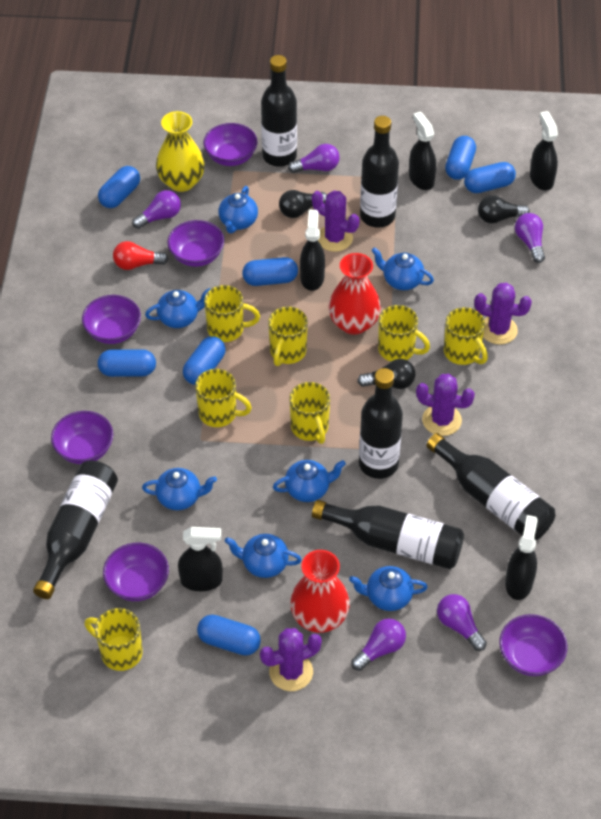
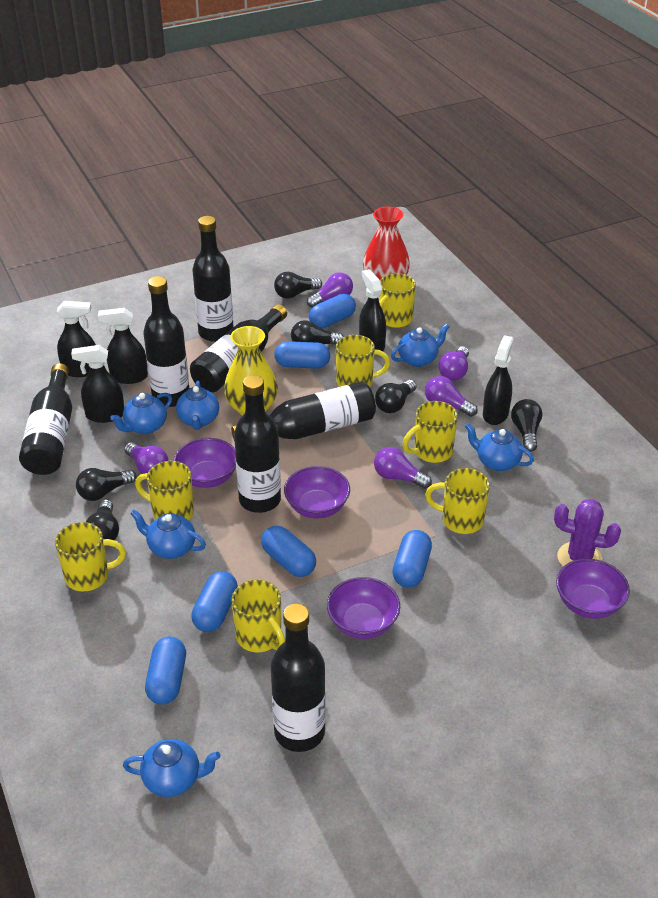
black bottle: 6 -> 7
black light bulb: 3 -> 6
blue capsule: 7 -> 6
blue teapot: 7 -> 6
purple bowl: 6 -> 4
purple cactus: 4 -> 1
red light bulb: 1 -> 0
red vase: 2 -> 1

